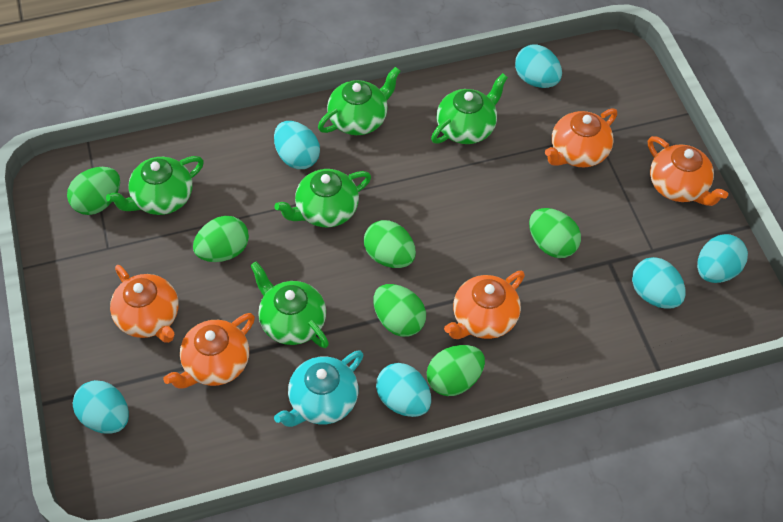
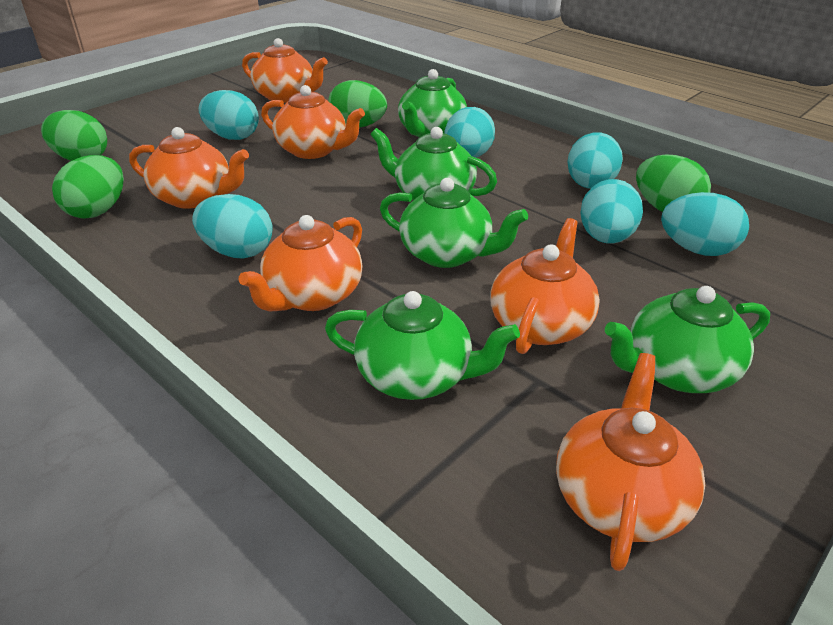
green egg: 6 -> 4
orange teapot: 5 -> 6
turquoise teapot: 1 -> 0

